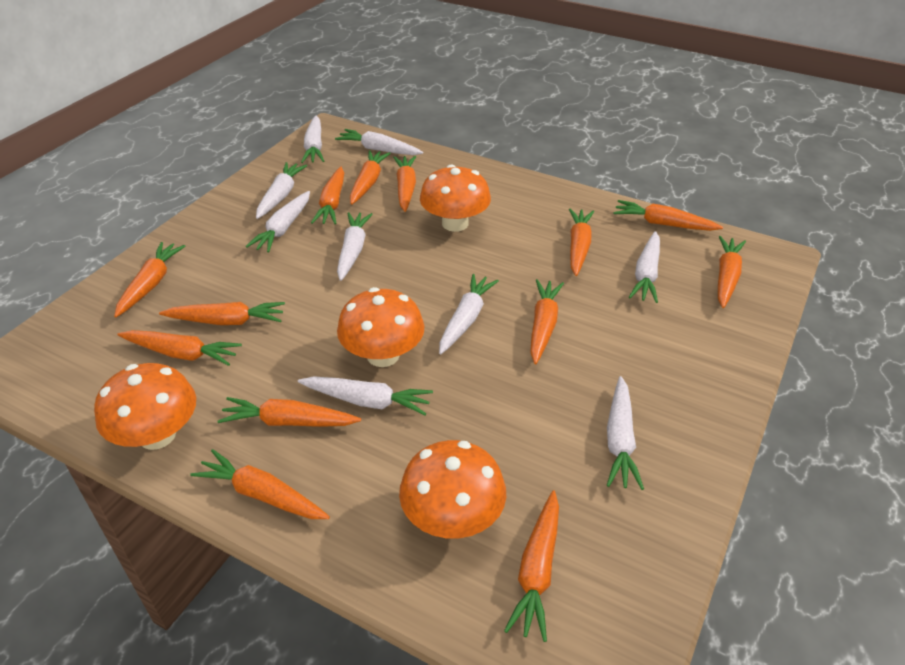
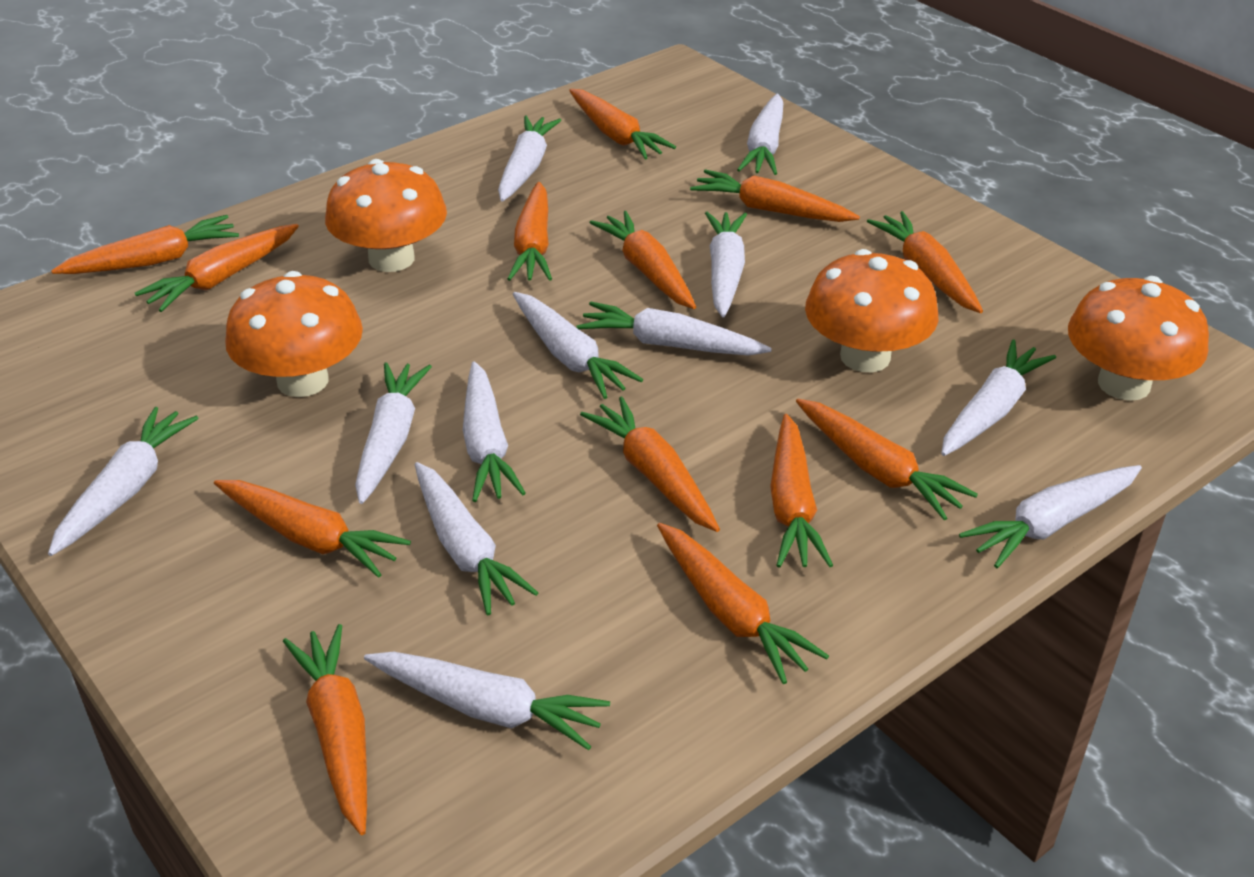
white carrot: 9 -> 12

